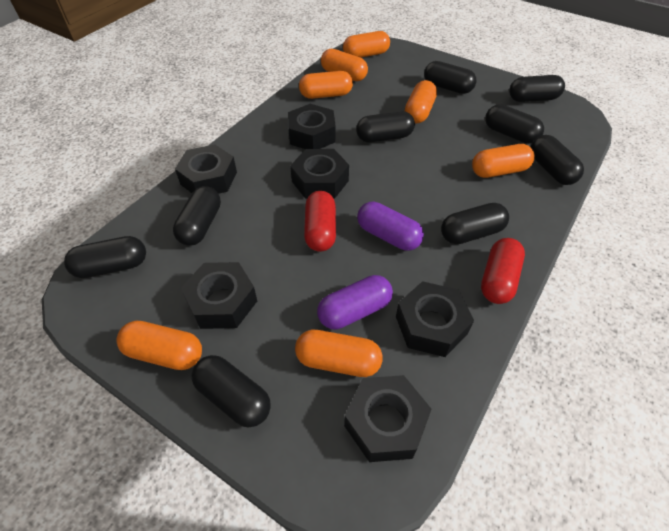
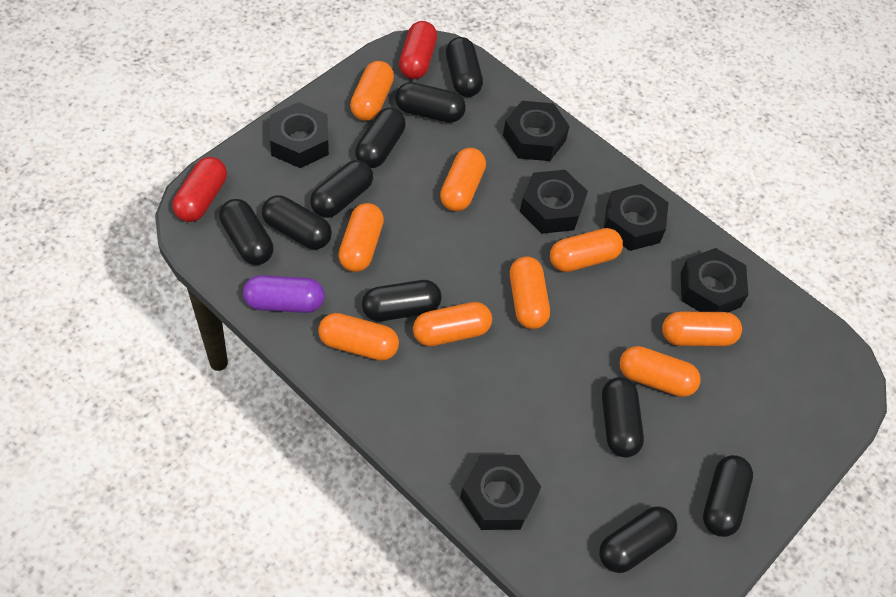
black capsule: 9 -> 10
orange capsule: 7 -> 9
purple capsule: 2 -> 1

